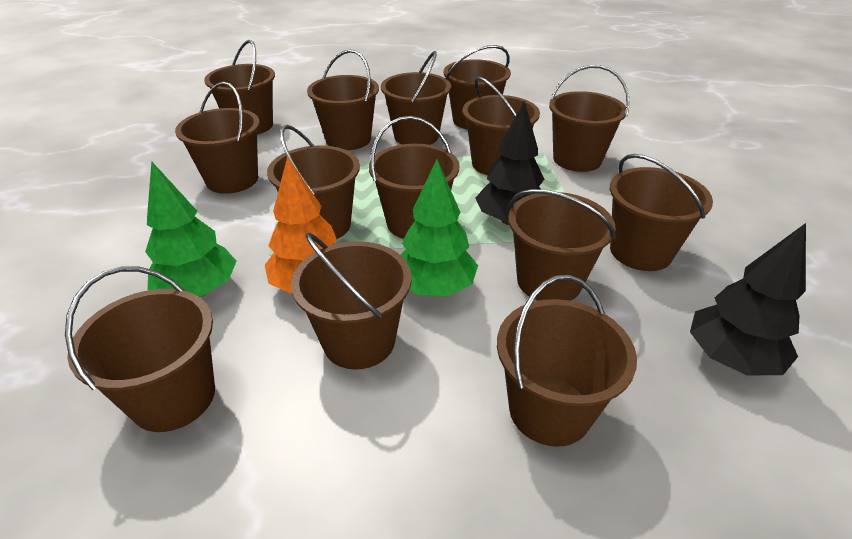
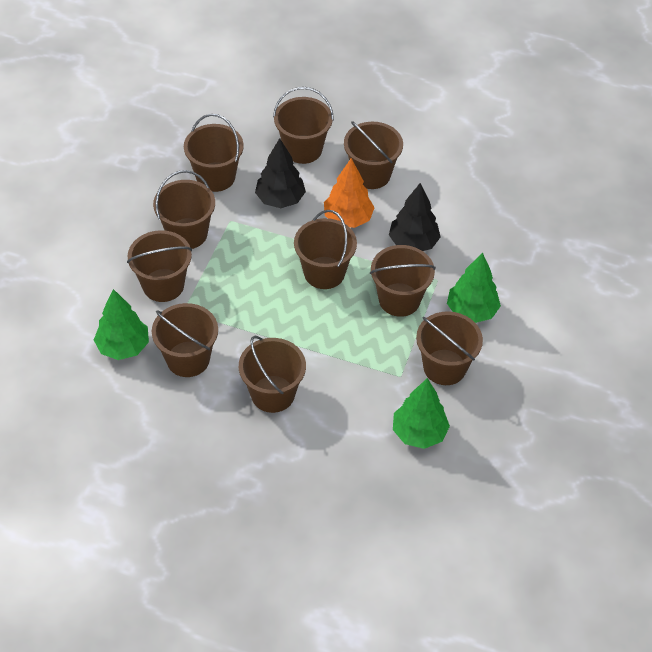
brown bucket: 14 -> 10
green tree: 2 -> 3

